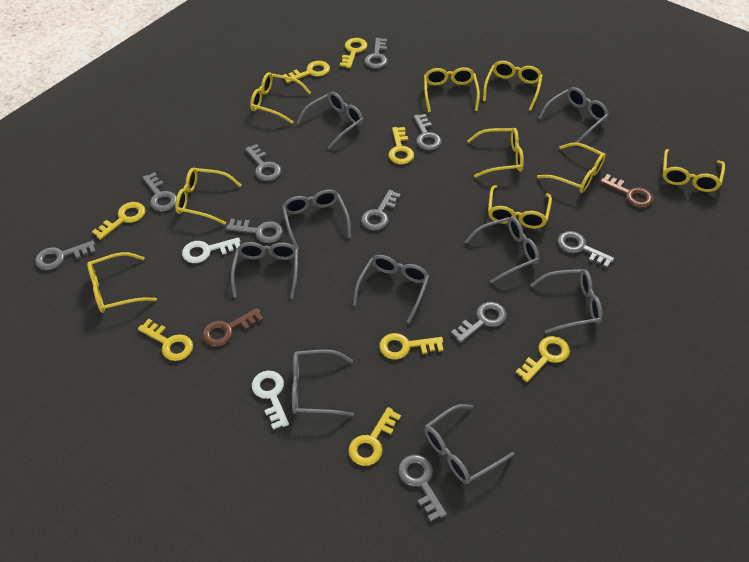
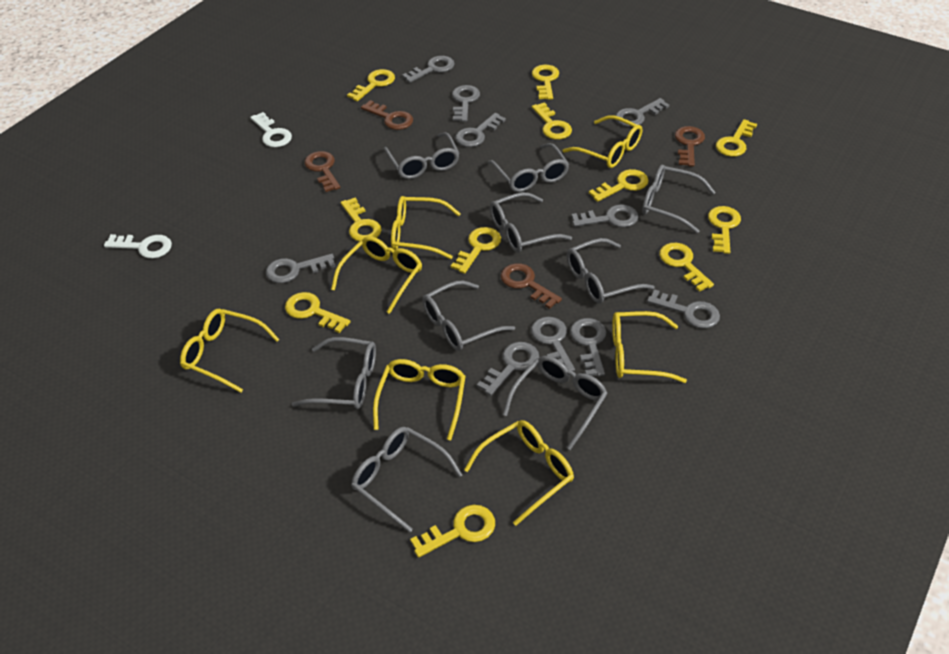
brown key: 2 -> 4
yellow glasses: 9 -> 7
yellow key: 8 -> 11

